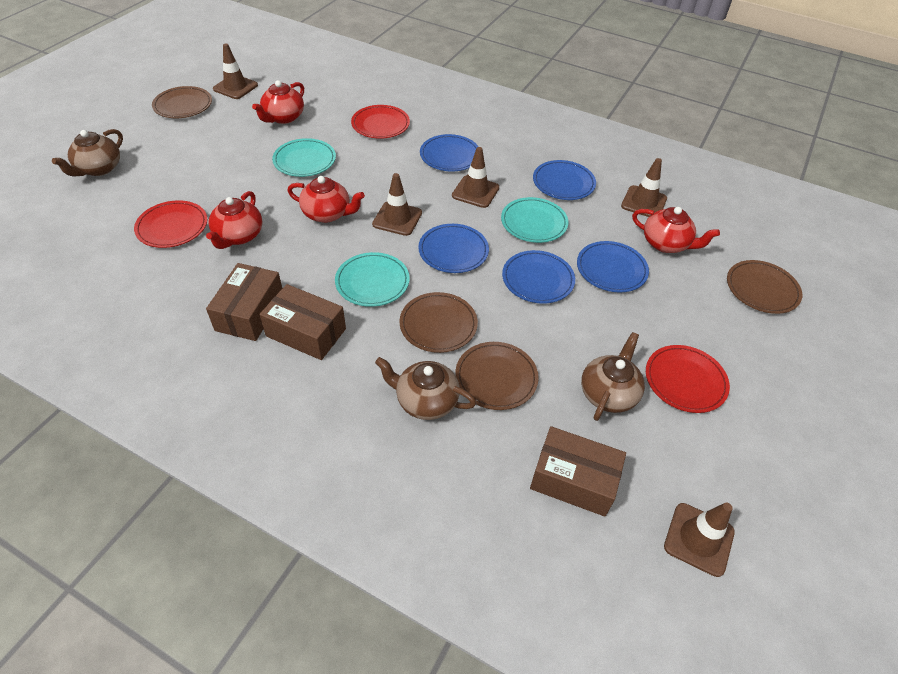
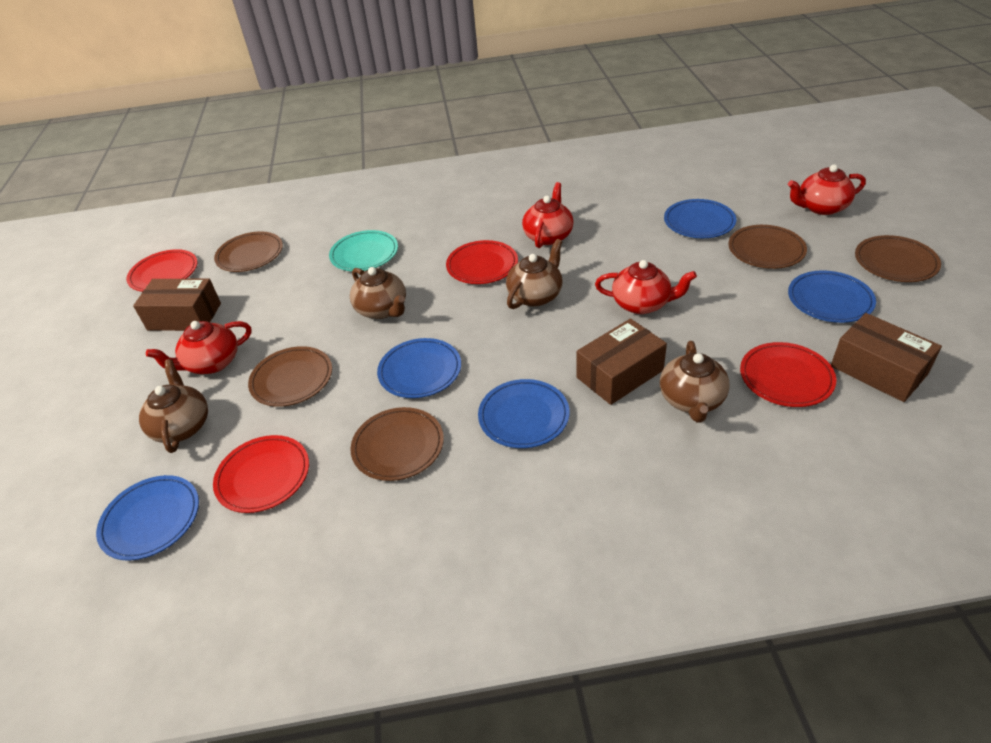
brown plate: 4 -> 5
brown teapot: 3 -> 4
brown traffic cone: 5 -> 0
red plate: 3 -> 4
turquoise plate: 3 -> 1

